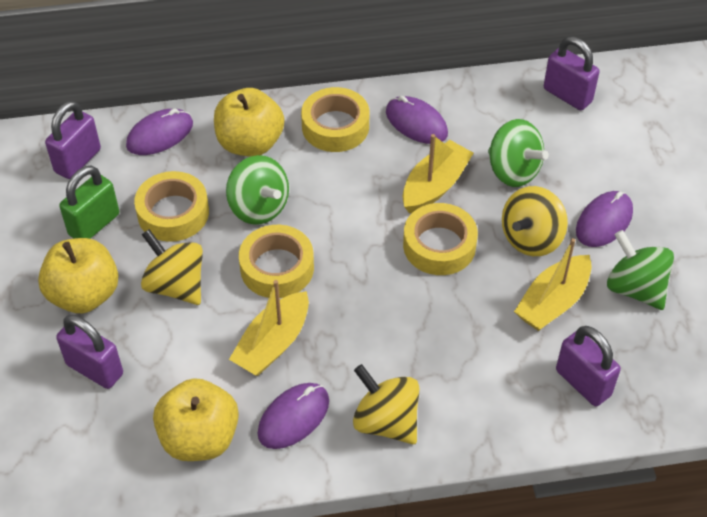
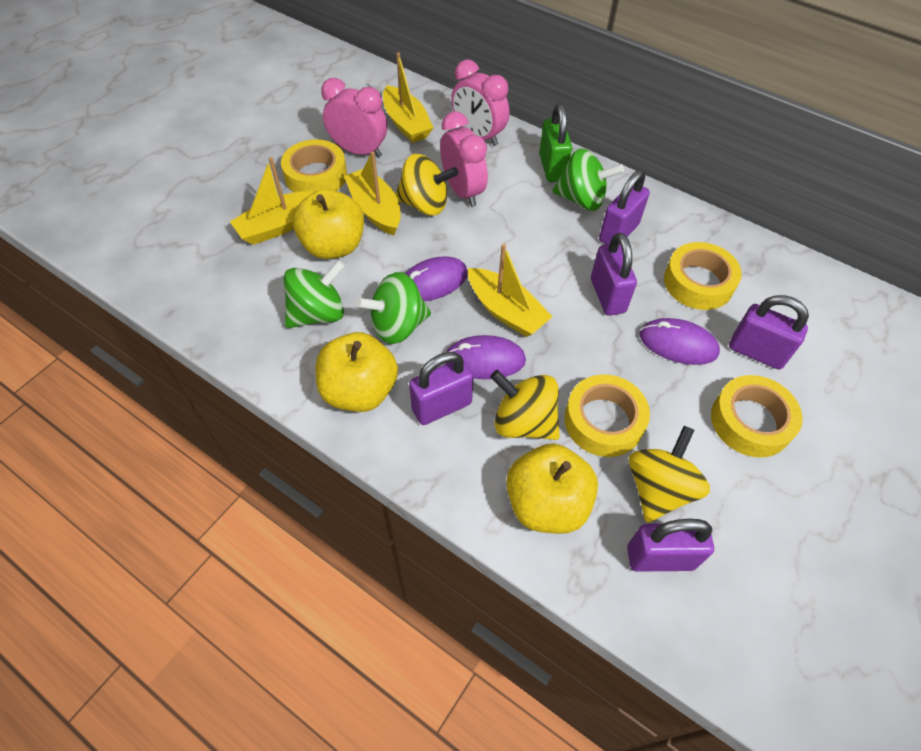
pink clock: 0 -> 3
purple mouse: 4 -> 3
purple padlock: 4 -> 5
yellow boat: 3 -> 4

